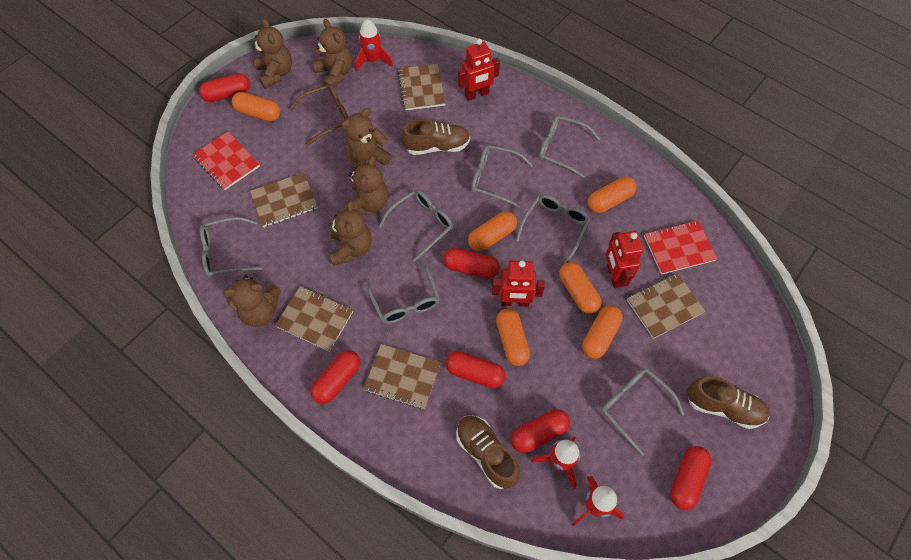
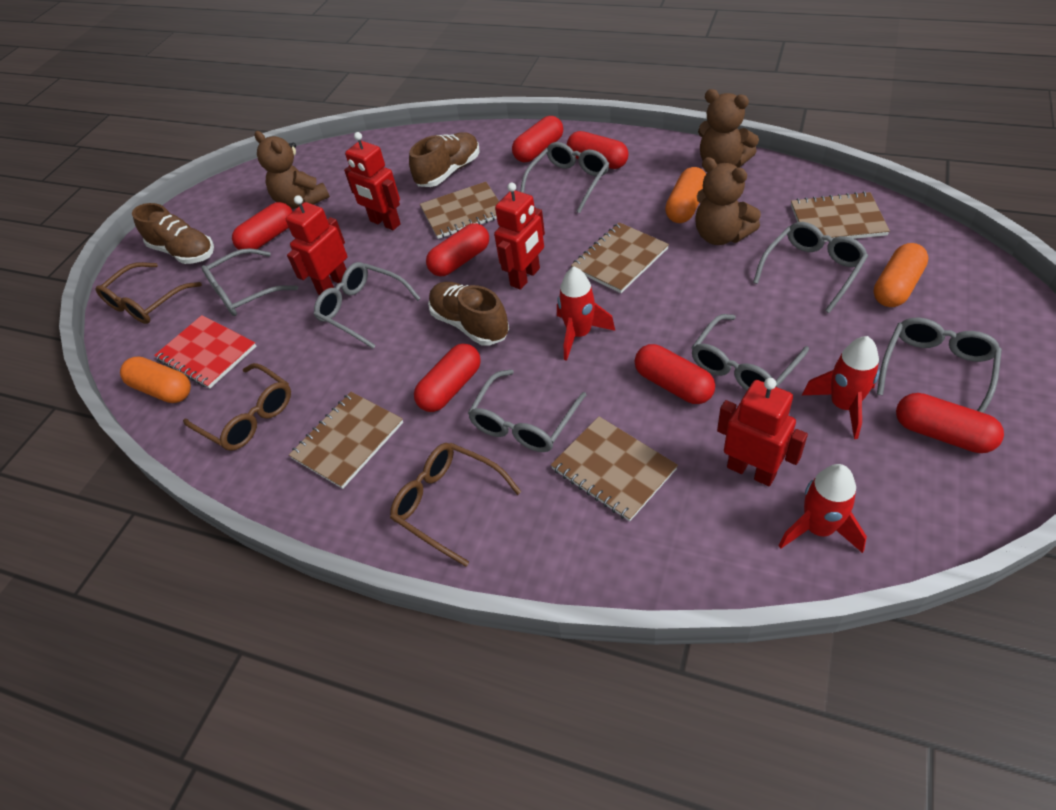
brown glasses: 1 -> 3
brown teddy bear: 6 -> 3
orange capsule: 6 -> 3
red capsule: 6 -> 7
red notebook: 2 -> 1
red robot: 3 -> 4

